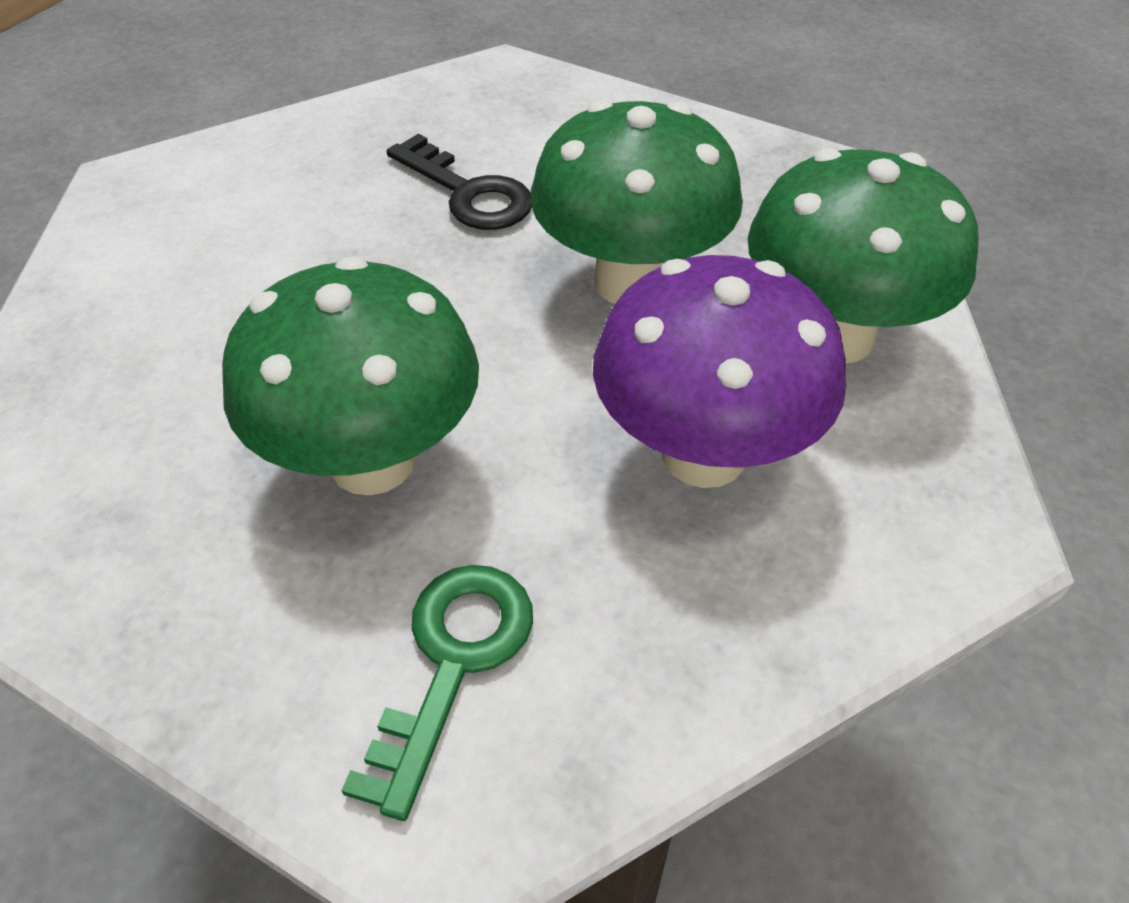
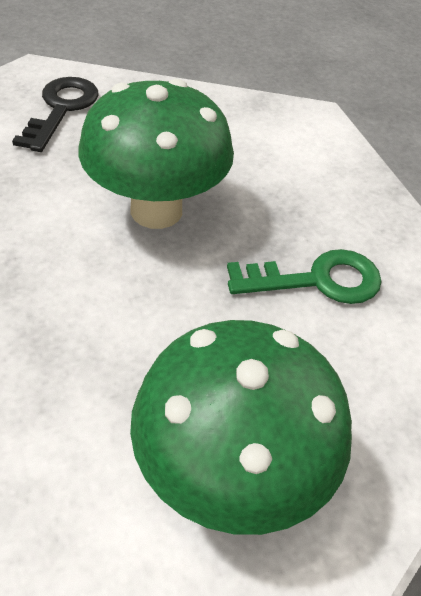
green mushroom: 3 -> 2
purple mushroom: 1 -> 0

